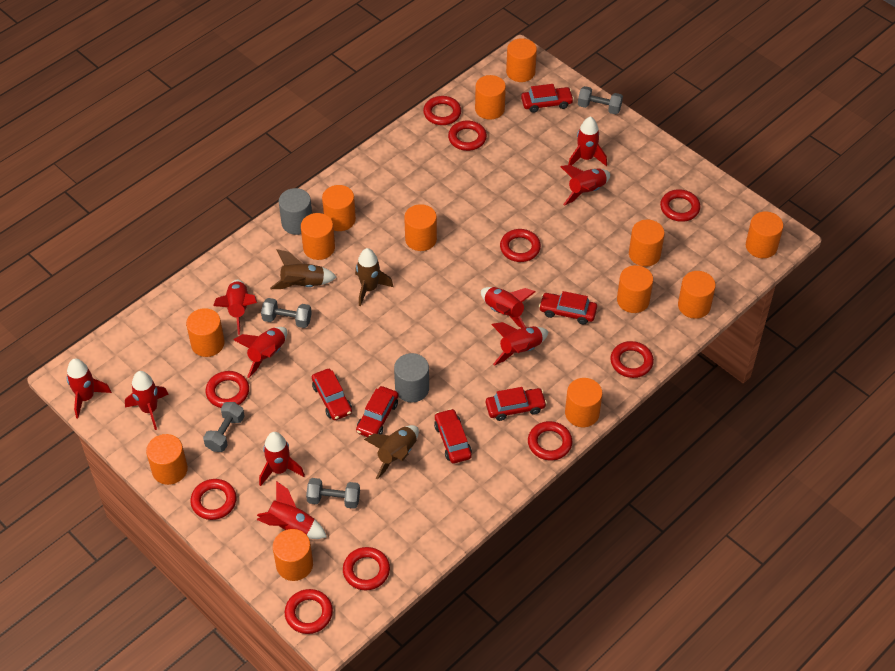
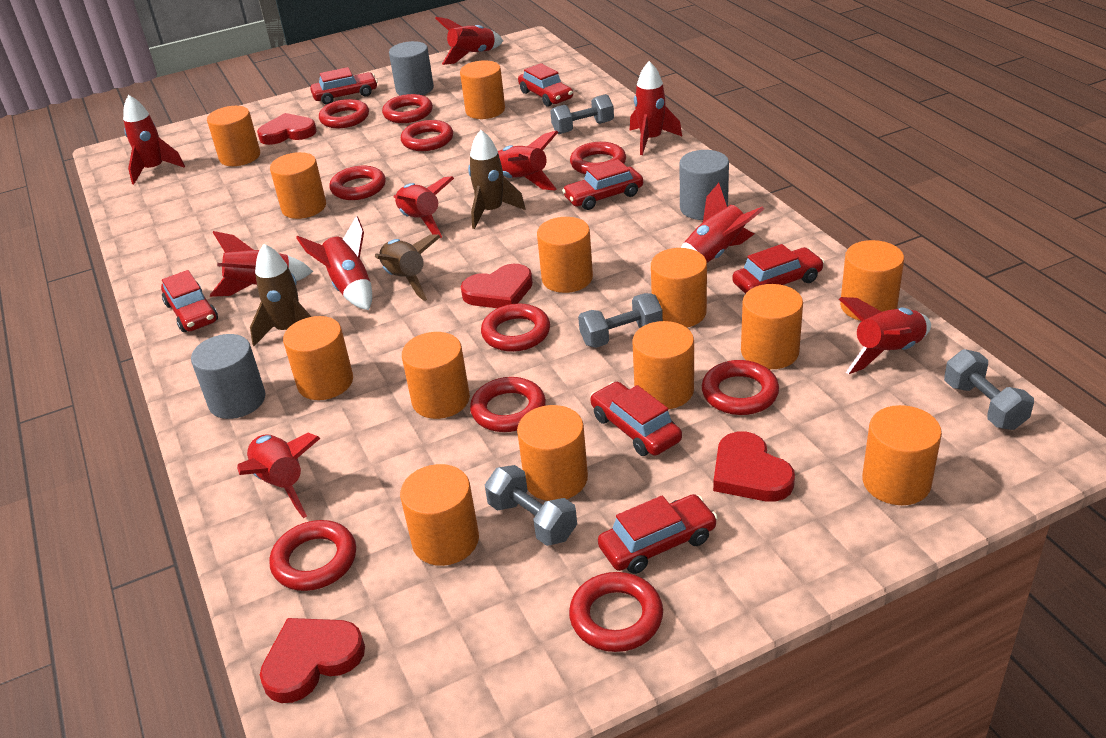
grey cylinder: 2 -> 3
red car: 6 -> 7
red heart: 0 -> 4

